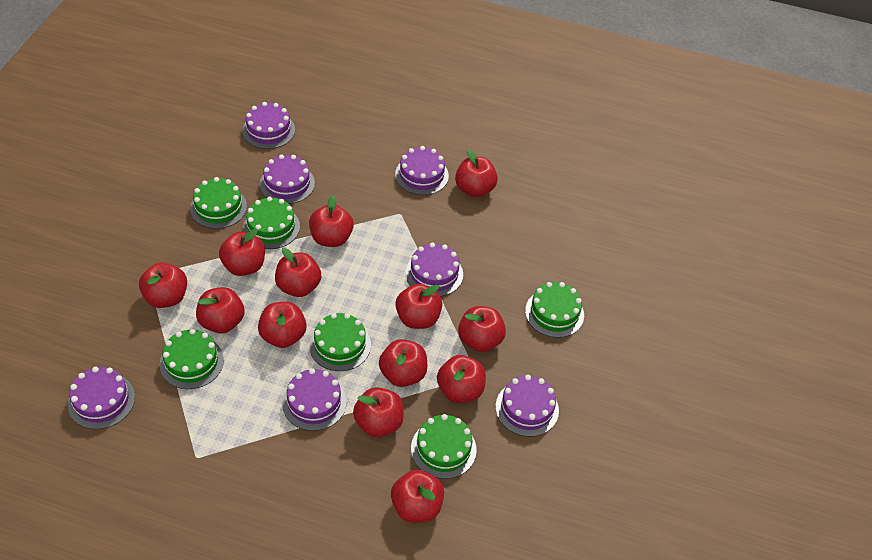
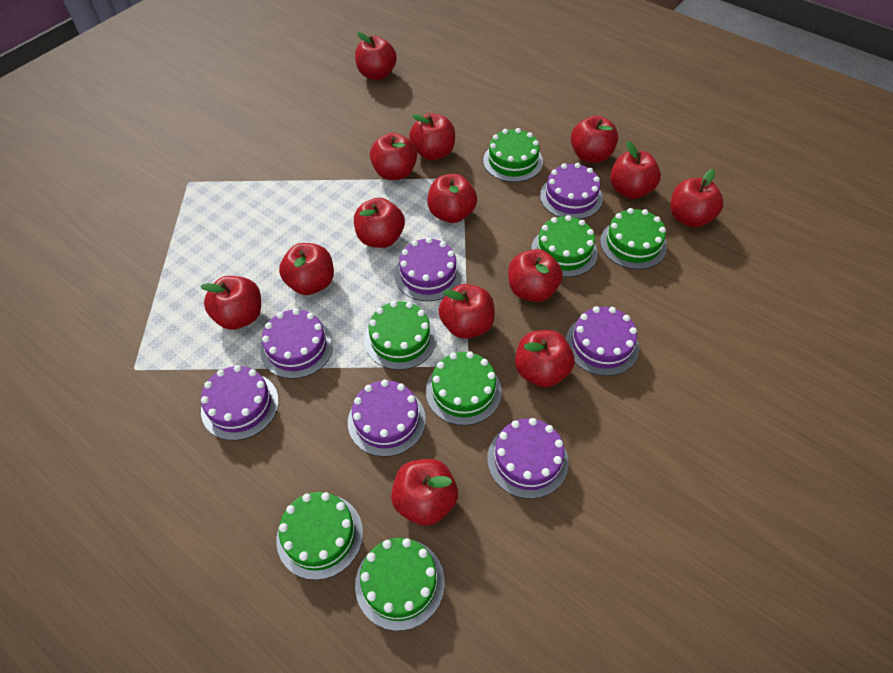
green cake: 6 -> 7
red apple: 13 -> 14

